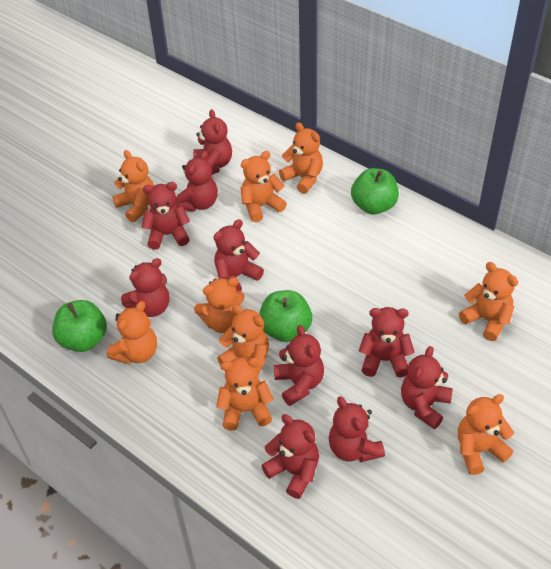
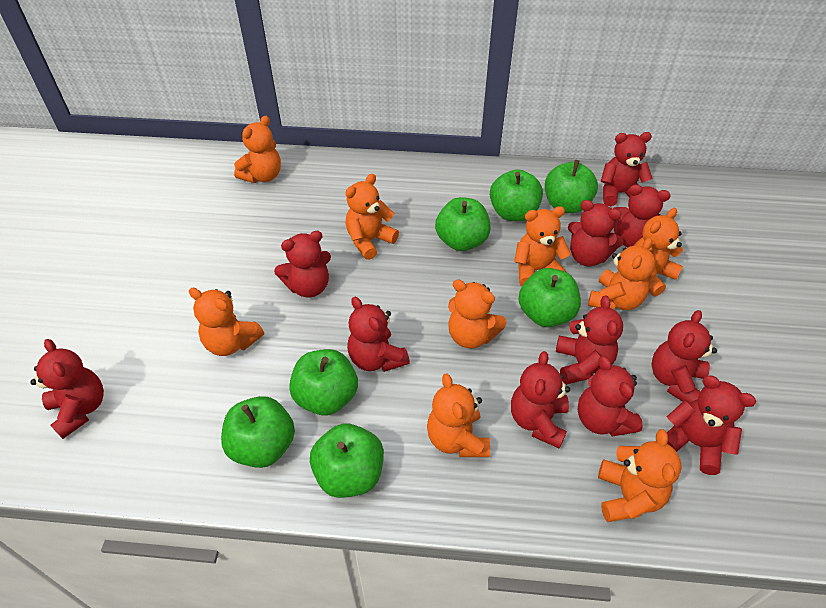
green apple: 3 -> 7
red teddy bear: 10 -> 11

